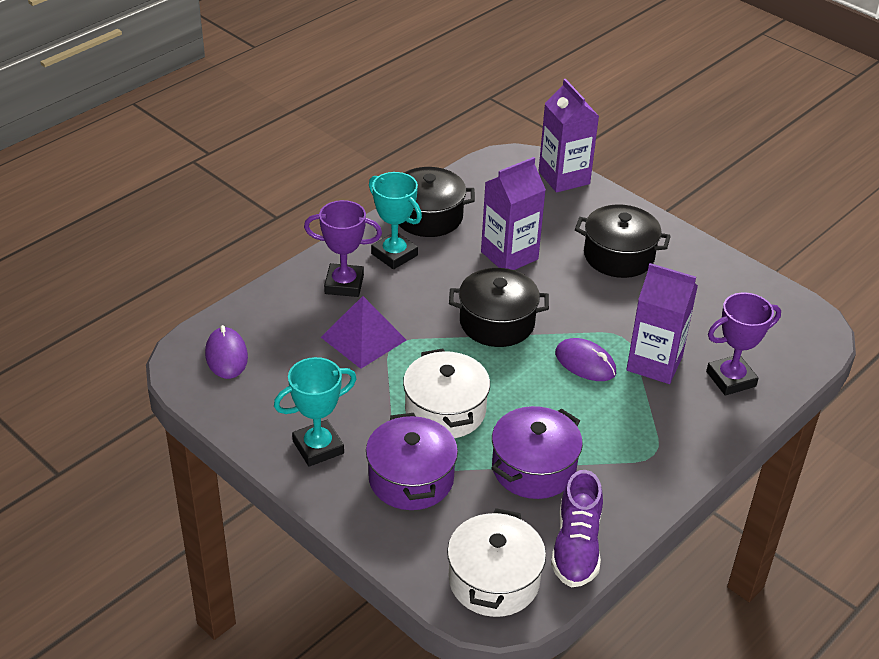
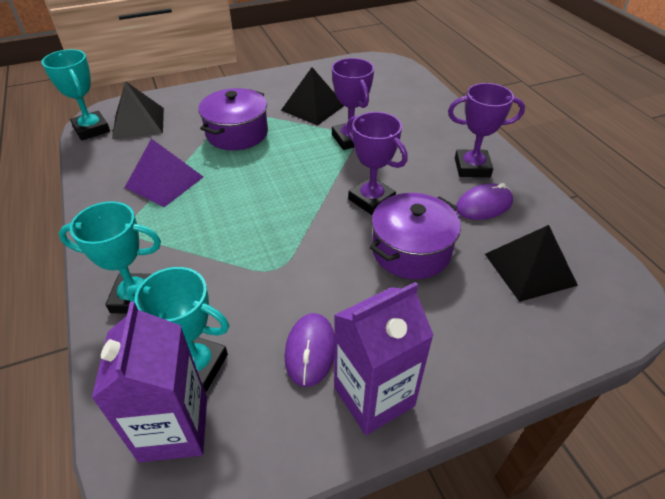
black pot: 3 -> 0
black pyramid: 0 -> 3
purple carton: 3 -> 2
purple shoe: 1 -> 0
purple trophy: 2 -> 3
turquoise trophy: 2 -> 3
white pot: 2 -> 0

